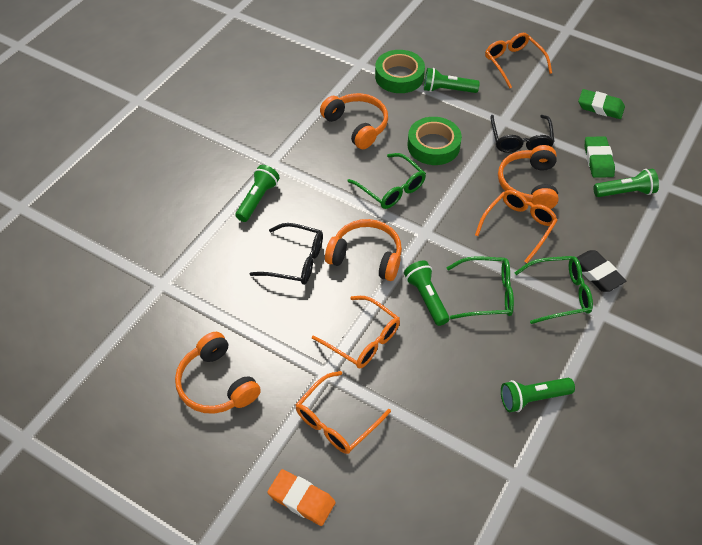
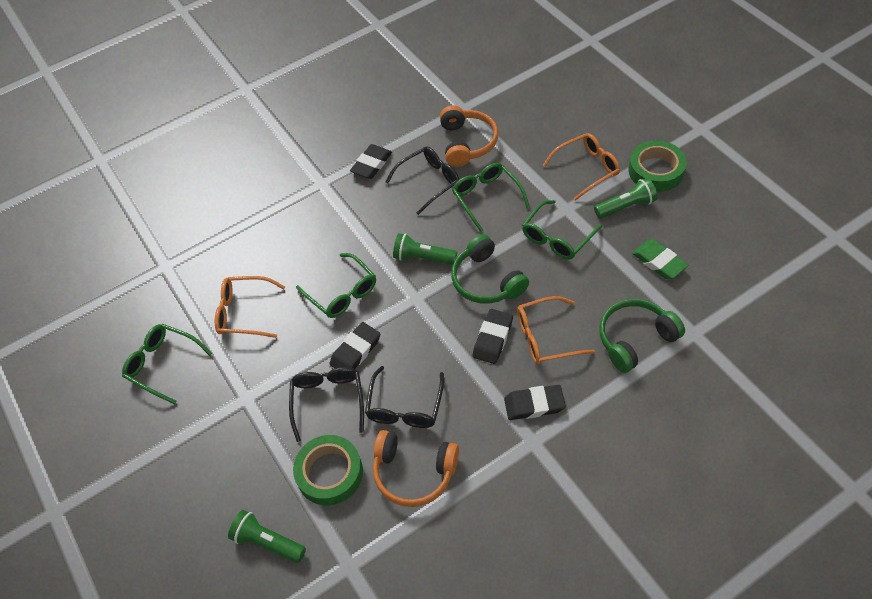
black eraser: 1 -> 4
black glasses: 2 -> 3
green eraser: 2 -> 1
green flashlight: 5 -> 3
green glasses: 3 -> 4
green headphones: 0 -> 2
orange eraser: 1 -> 0
orange glasses: 4 -> 3
orange headphones: 4 -> 2

